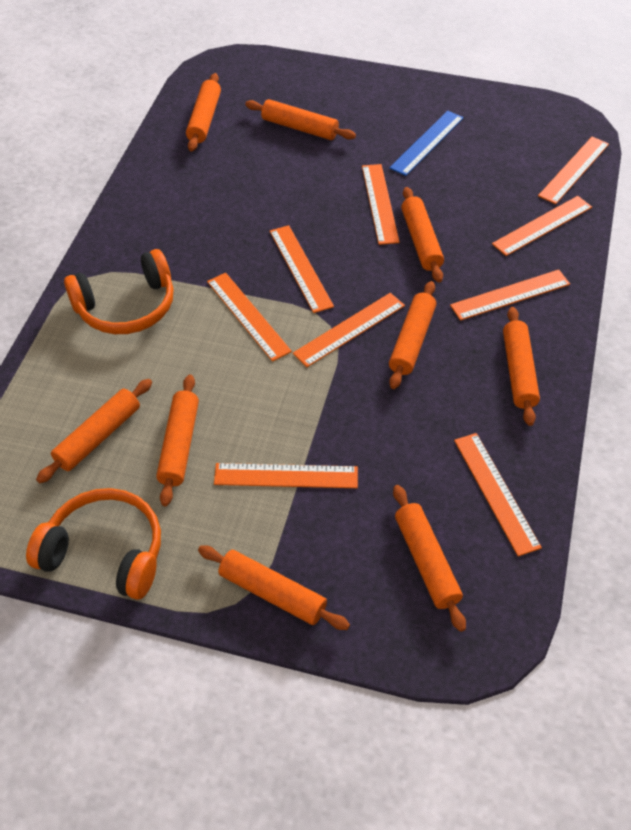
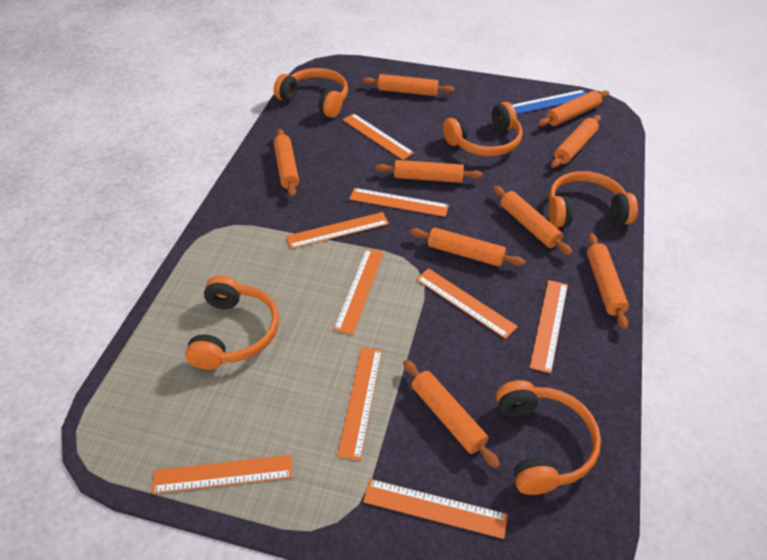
orange headphones: 2 -> 5

